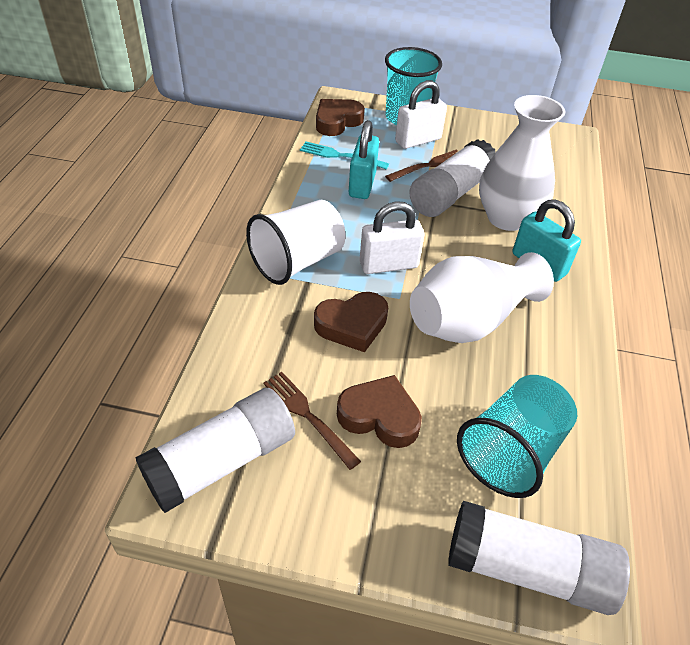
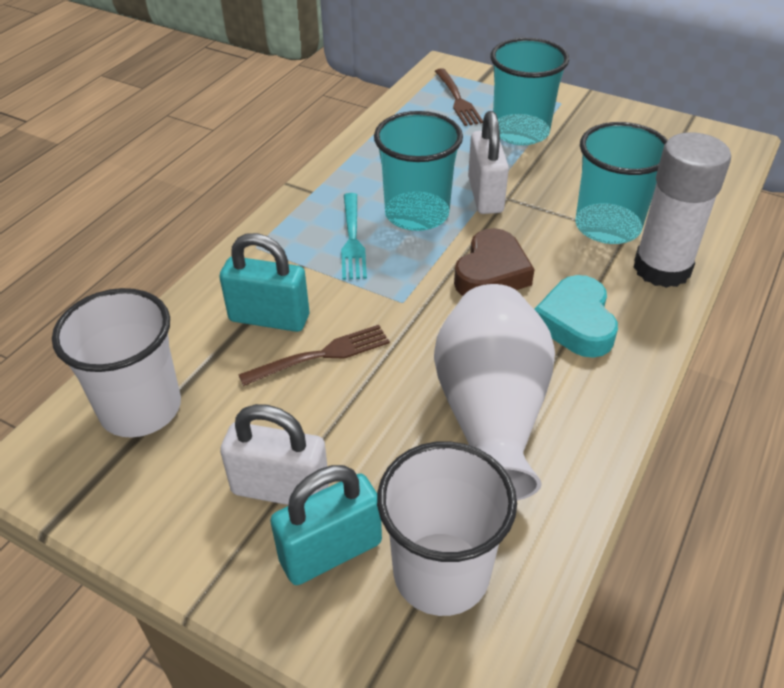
brown heart: 3 -> 1
turquoise cup: 2 -> 3
turquoise heart: 0 -> 1
white cup: 1 -> 2
white glue stick: 3 -> 1
white vase: 2 -> 1

